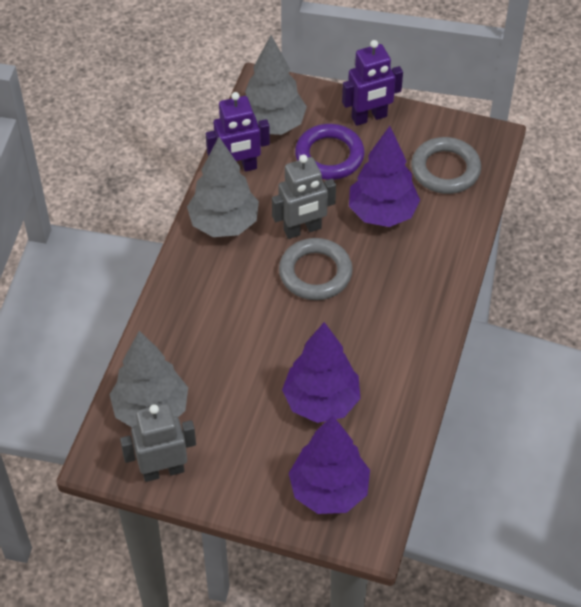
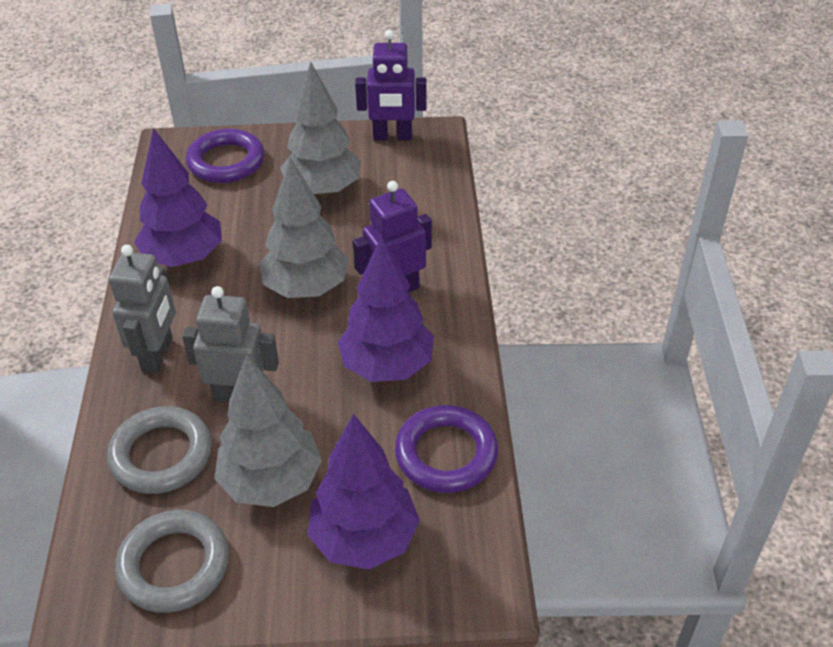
purple ring: 1 -> 2

